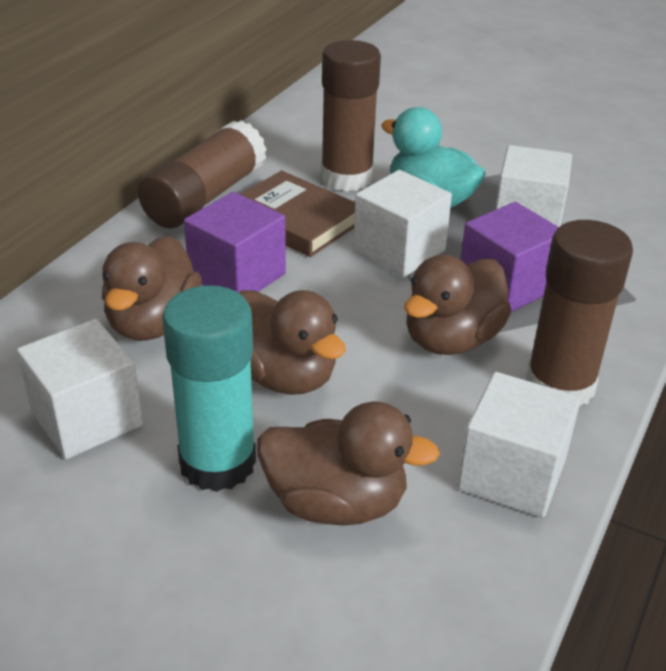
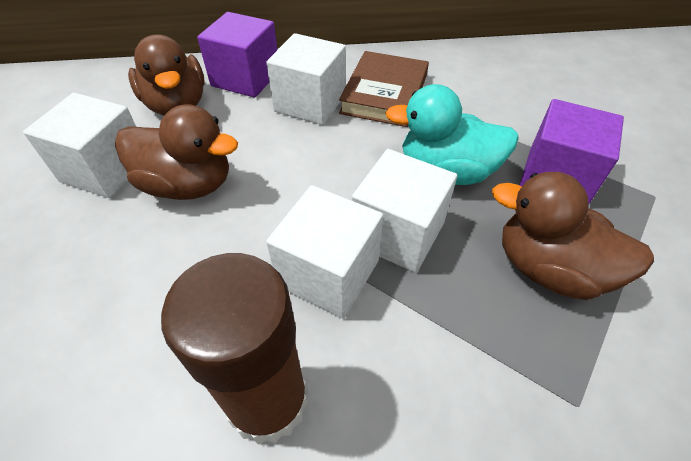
brown duck: 4 -> 3
brown glue stick: 3 -> 1
turquoise glue stick: 1 -> 0

